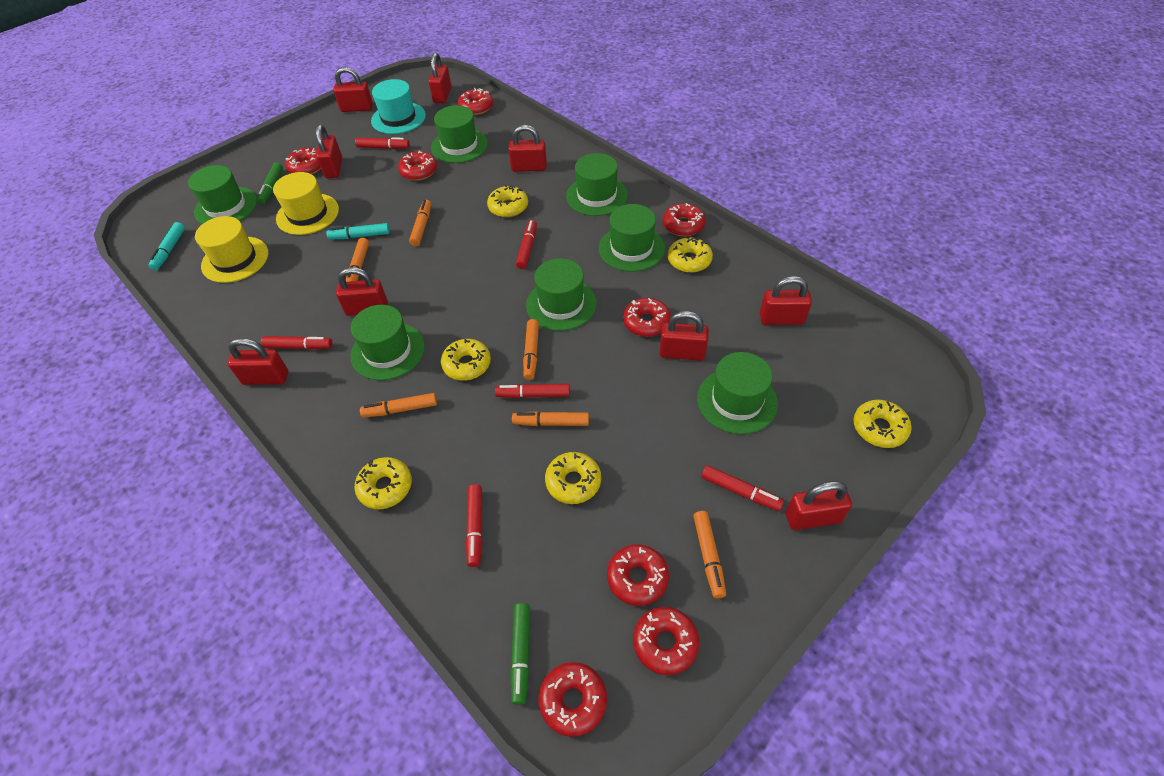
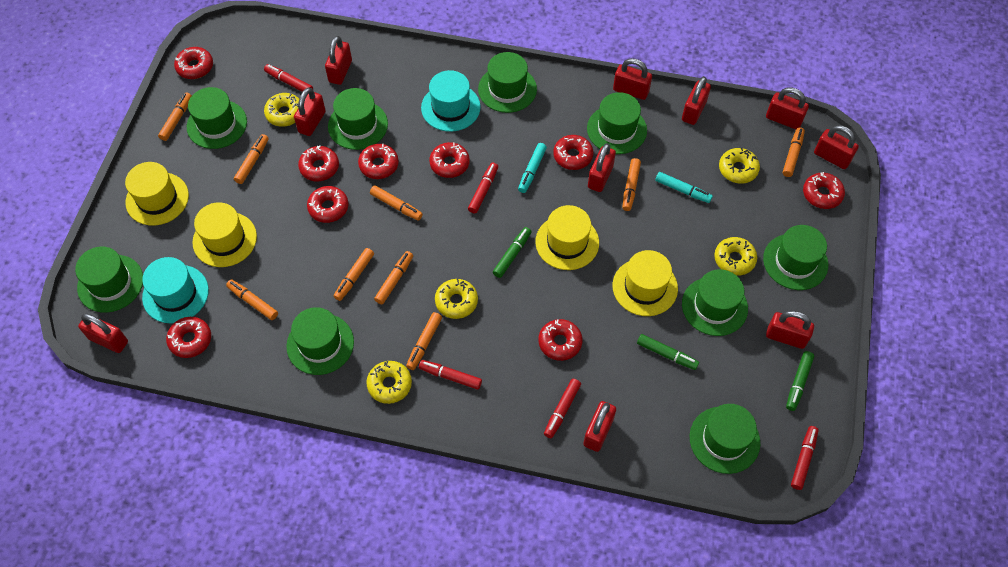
green hat: 7 -> 9
green marker: 2 -> 3
orange marker: 6 -> 9
red donut: 8 -> 9
red marker: 6 -> 5
red padlock: 9 -> 10
turquoise hat: 1 -> 2
yellow donut: 6 -> 5
yellow hat: 2 -> 4

